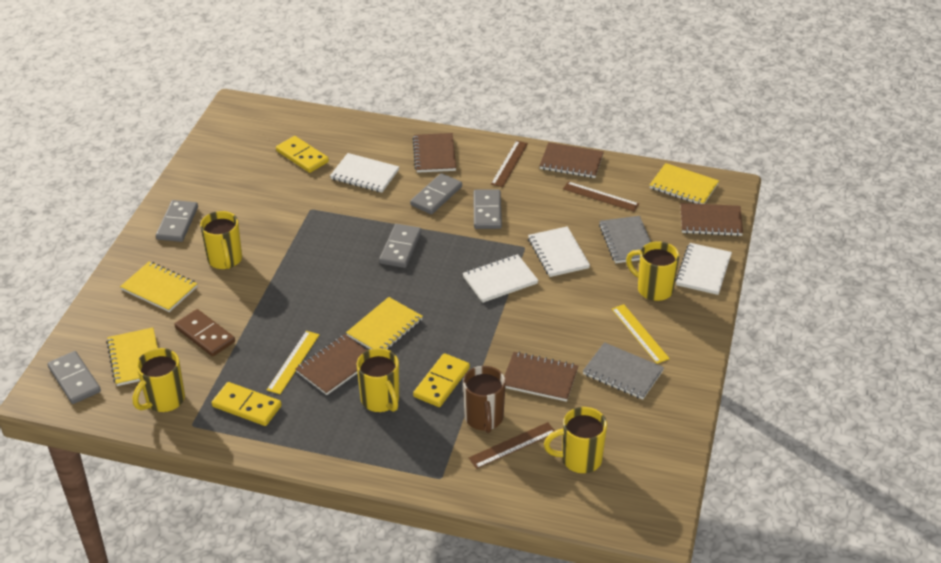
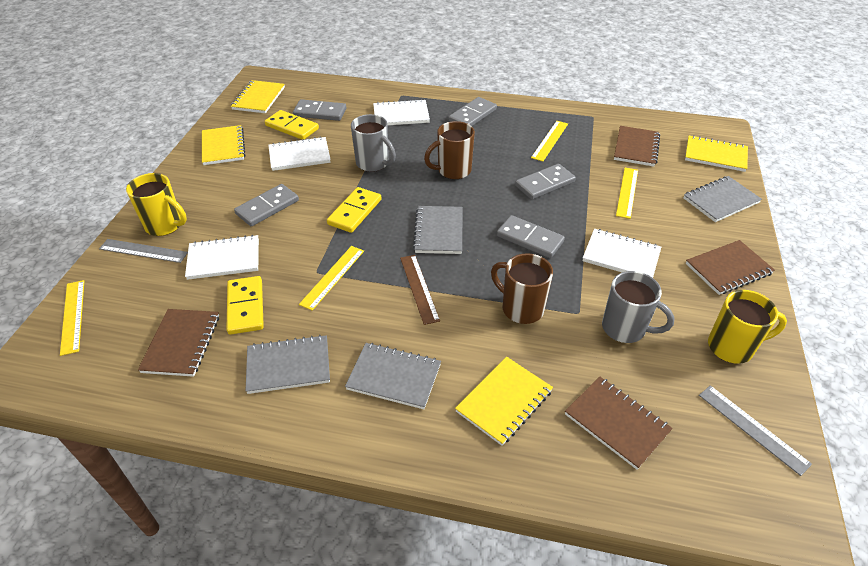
brown domino: 1 -> 0
brown mug: 1 -> 2
brown notebook: 5 -> 4
brown ruler: 3 -> 1
grey mug: 0 -> 2
grey notebook: 2 -> 4
grey ruler: 0 -> 2
yellow mug: 5 -> 2
yellow ruler: 2 -> 4

